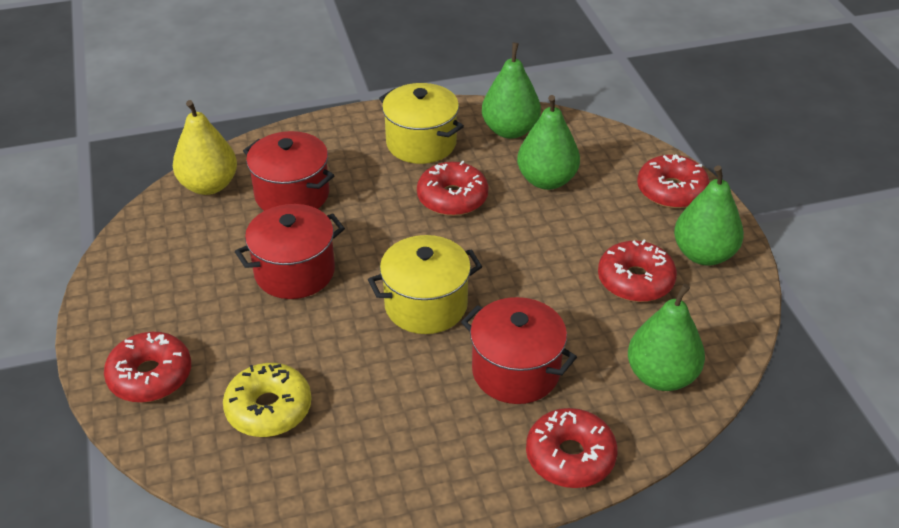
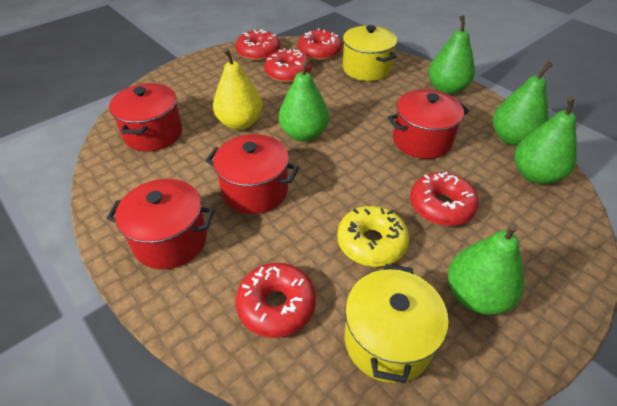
green pear: 4 -> 5
red pot: 3 -> 4

